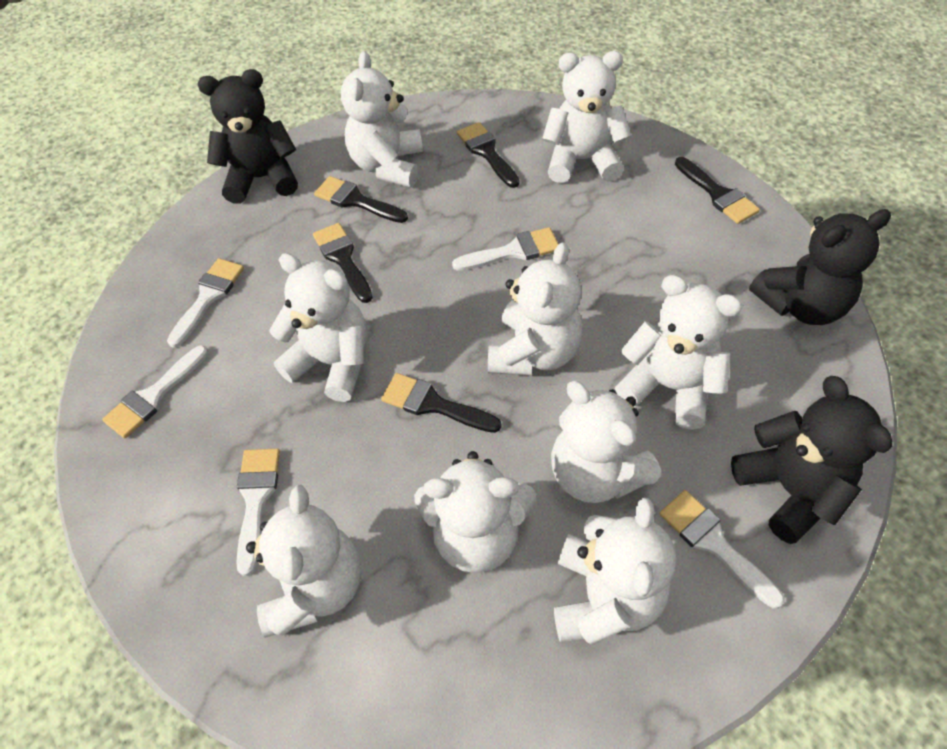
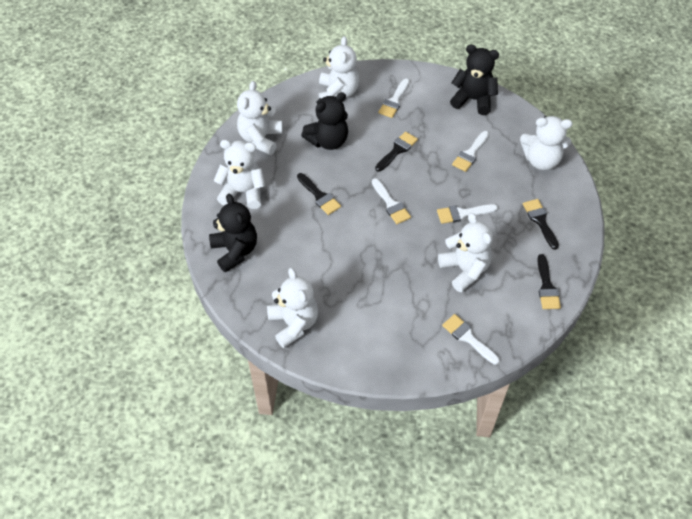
black brush: 5 -> 4
white teddy bear: 9 -> 6

